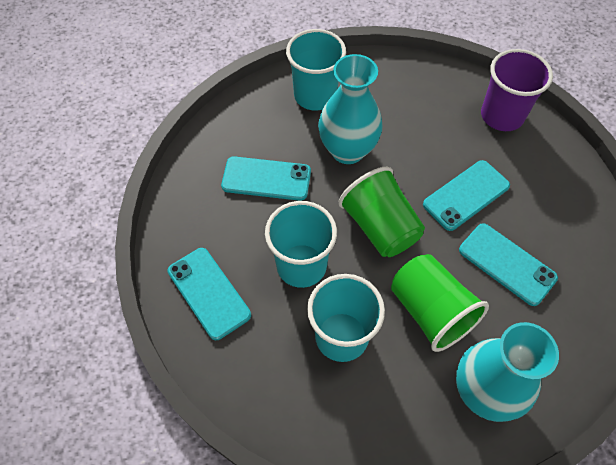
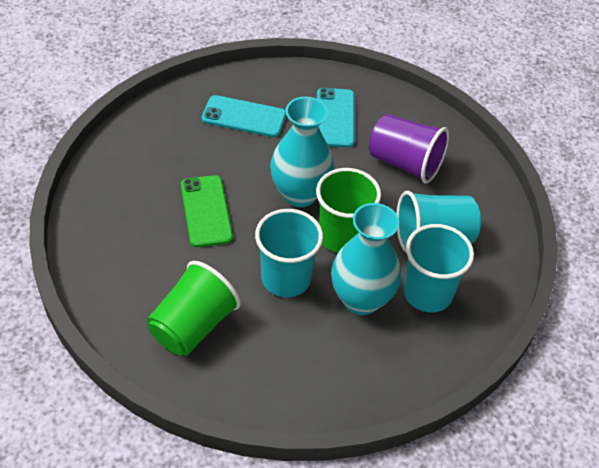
green phone: 0 -> 1
turquoise phone: 4 -> 2

